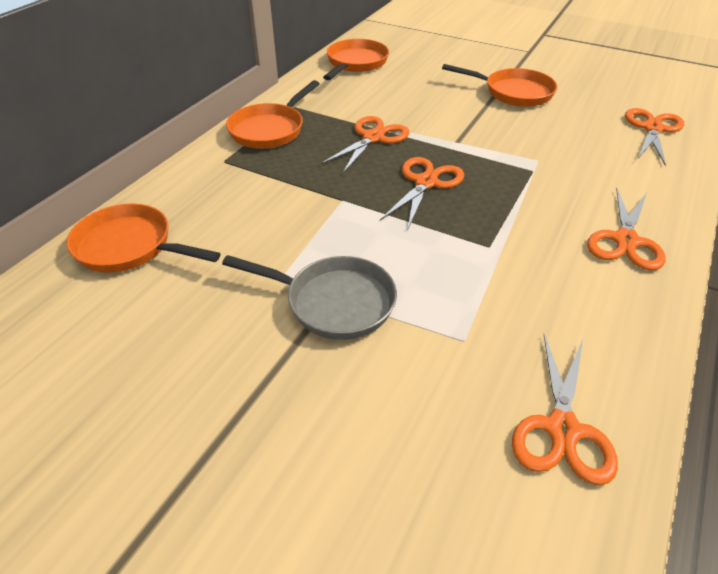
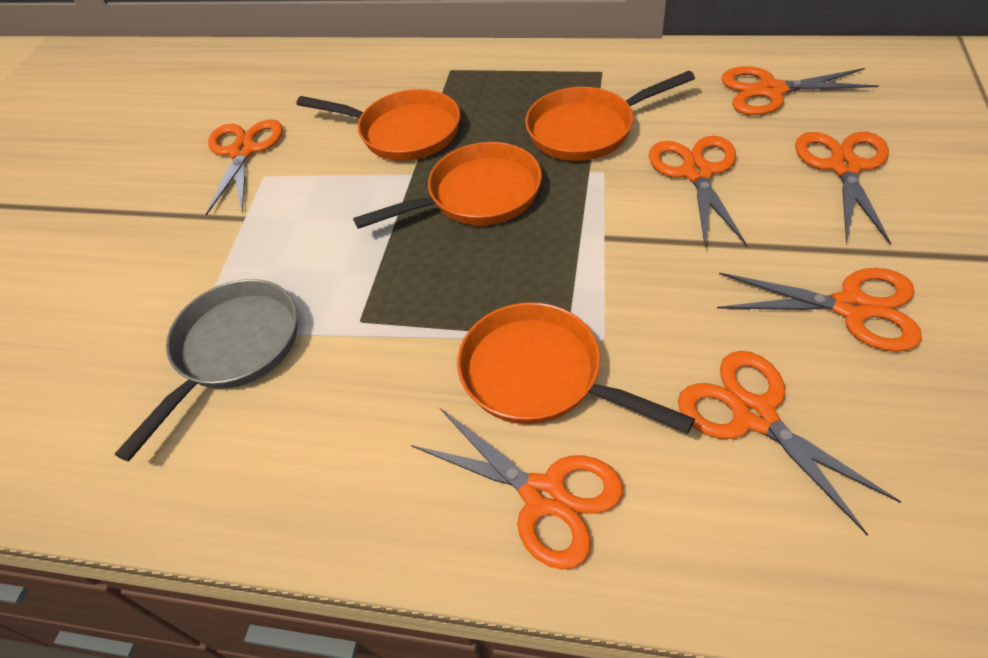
orange scissors: 5 -> 7

